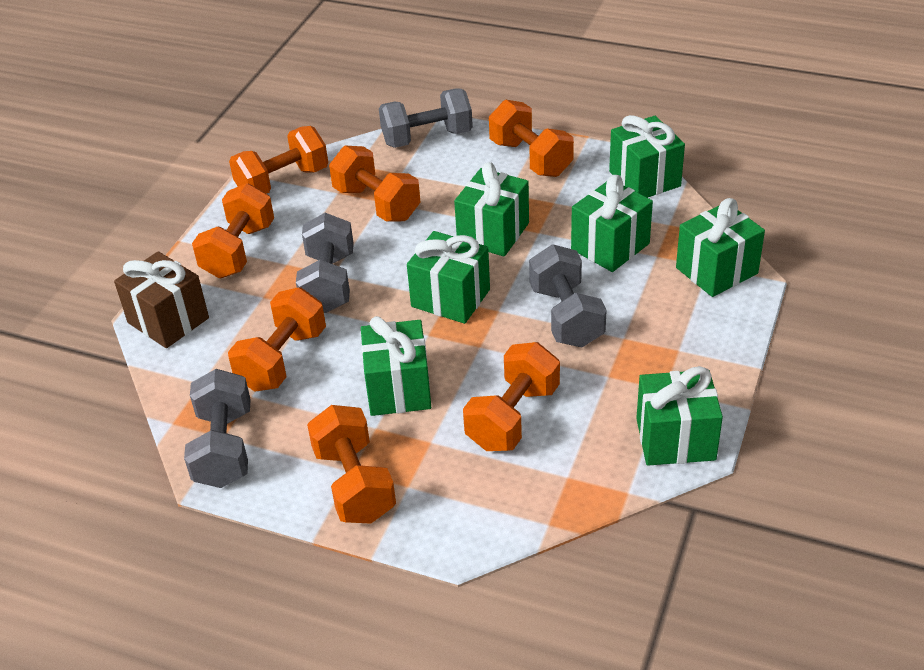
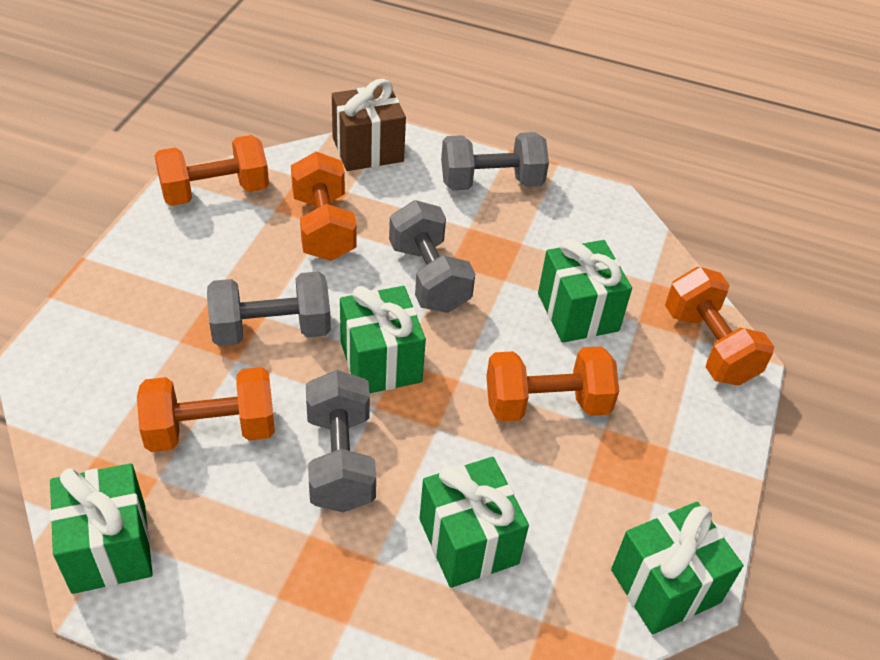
green gift: 7 -> 5
orange dumbbell: 7 -> 5

